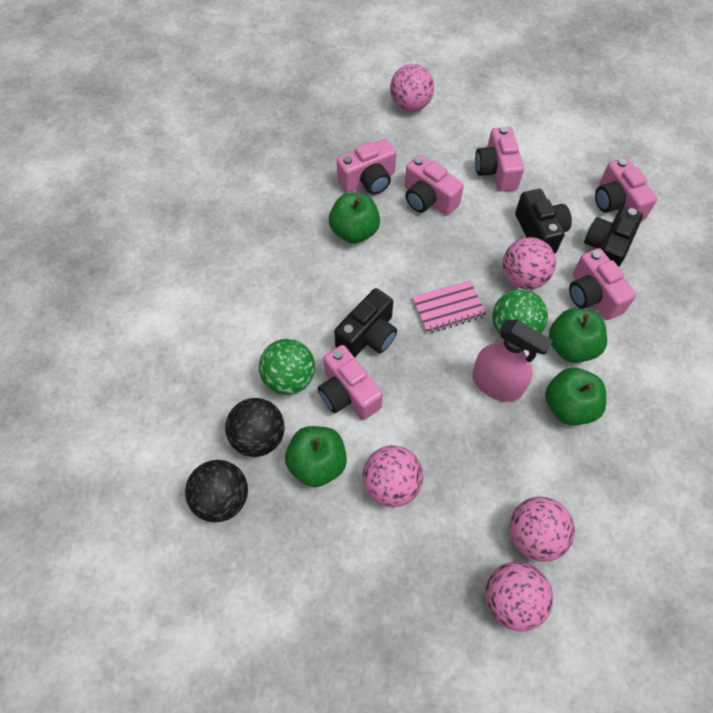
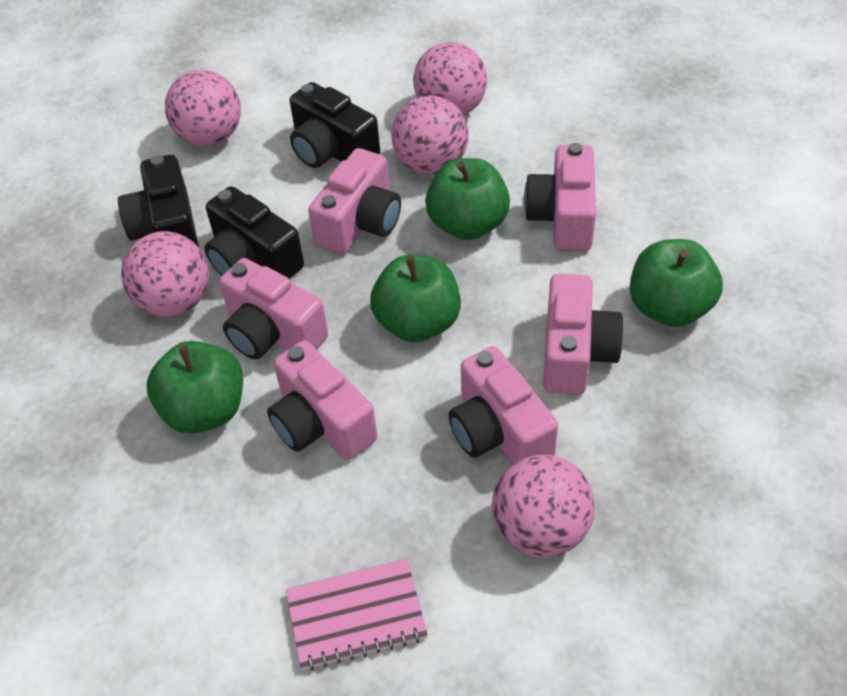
black ball: 2 -> 0
green ball: 2 -> 0
pink spray bottle: 1 -> 0

